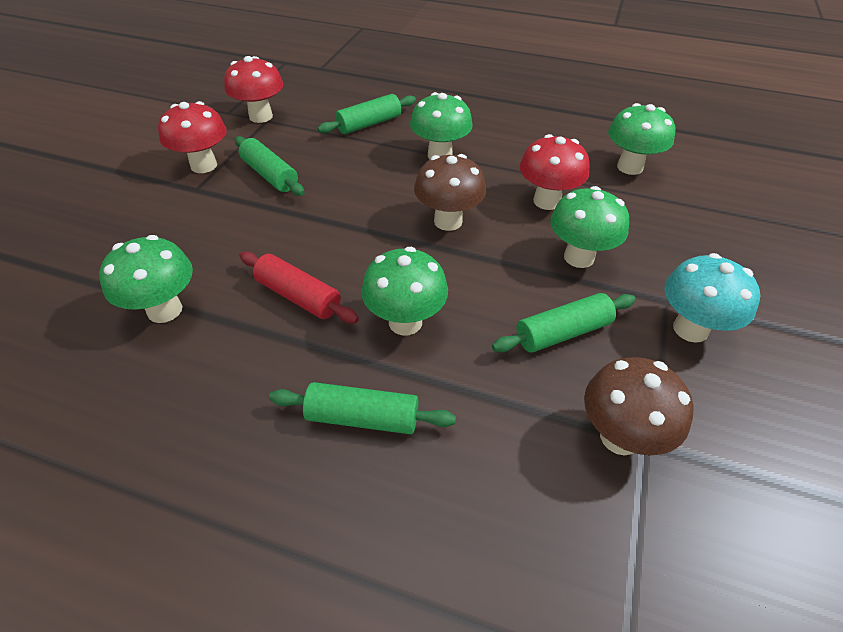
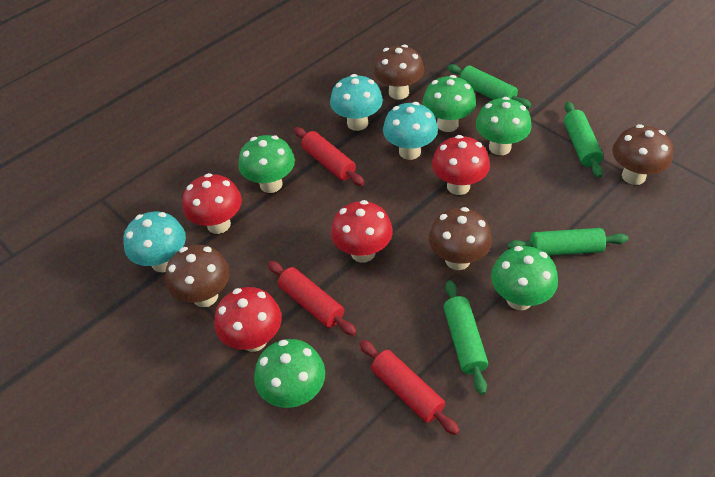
brown mushroom: 2 -> 4
red mushroom: 3 -> 4
red rolling pin: 1 -> 3
turquoise mushroom: 1 -> 3

